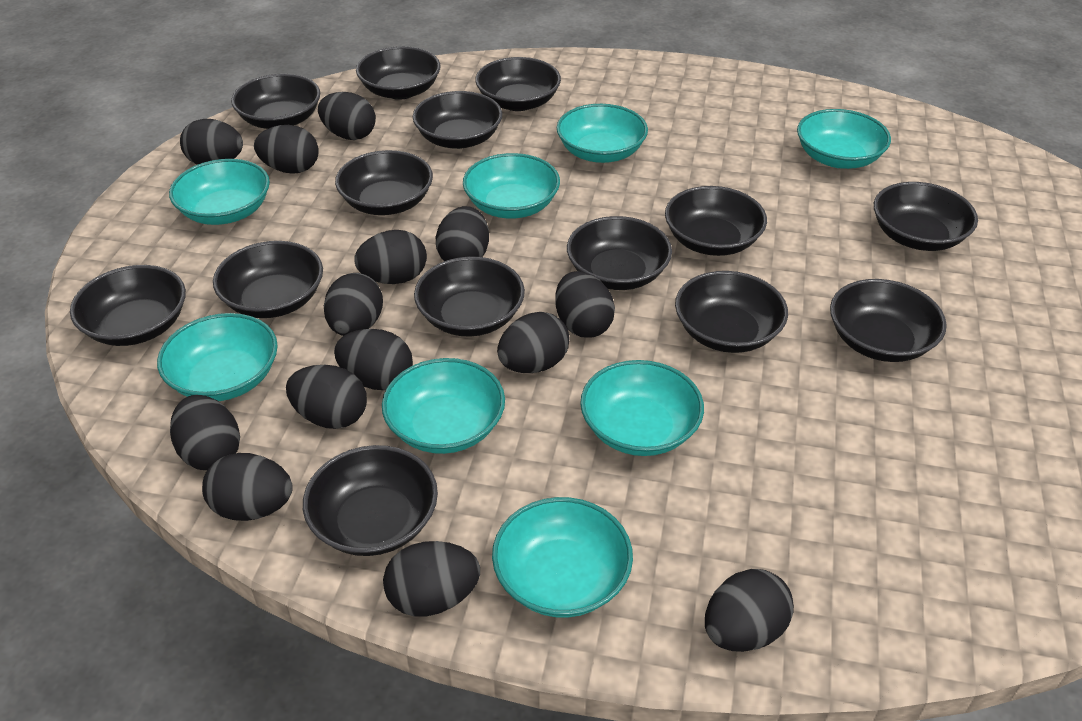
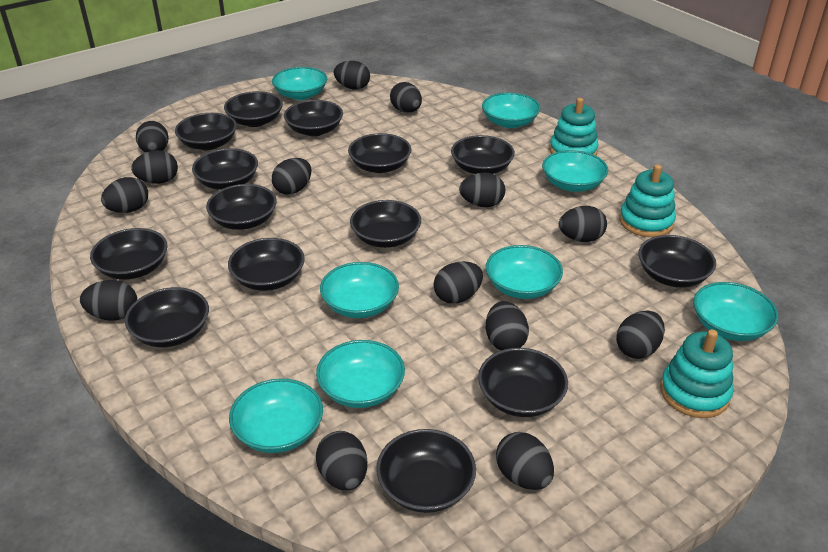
turquoise stacking toy: 0 -> 3

